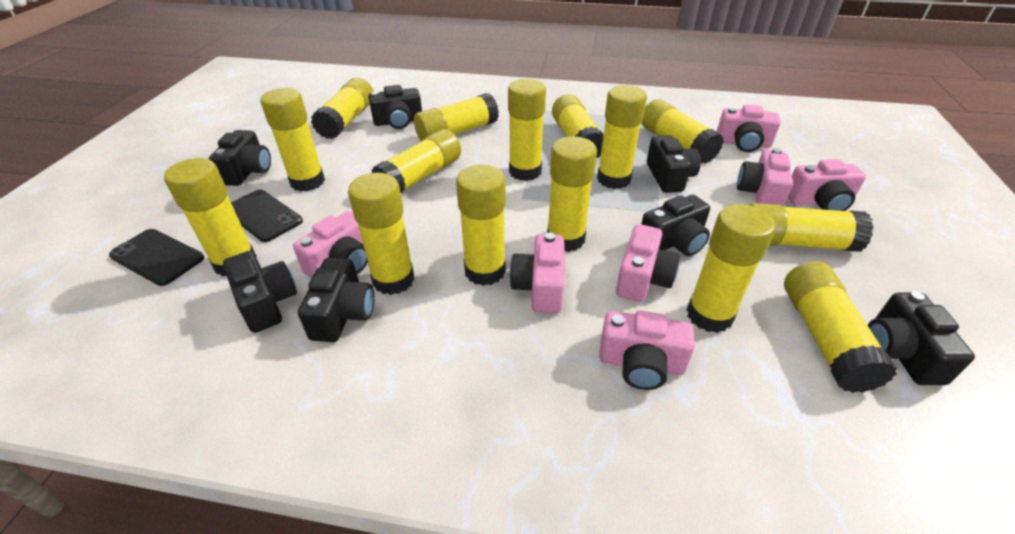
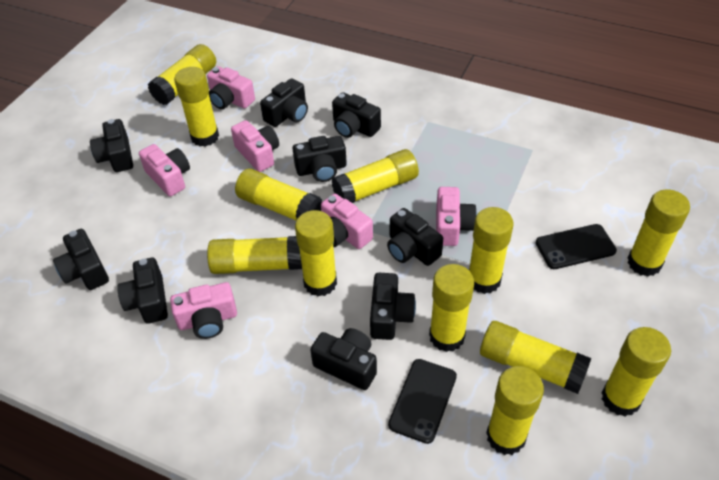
black camera: 7 -> 9
pink camera: 7 -> 6
yellow glue stick: 15 -> 12

